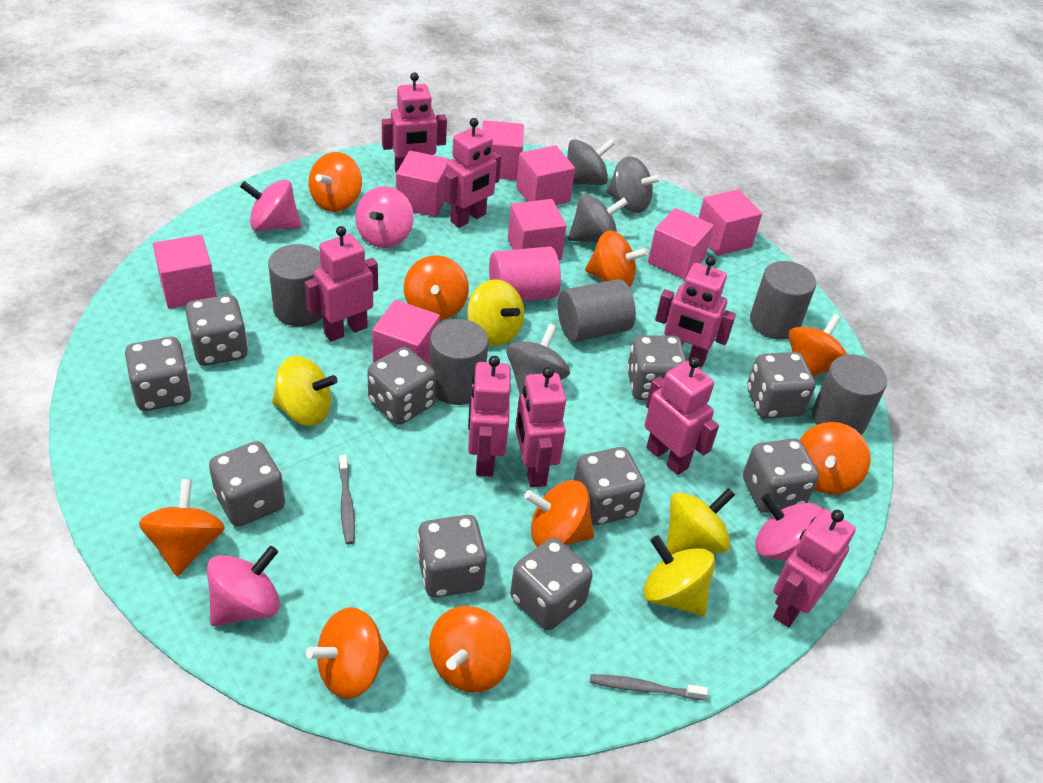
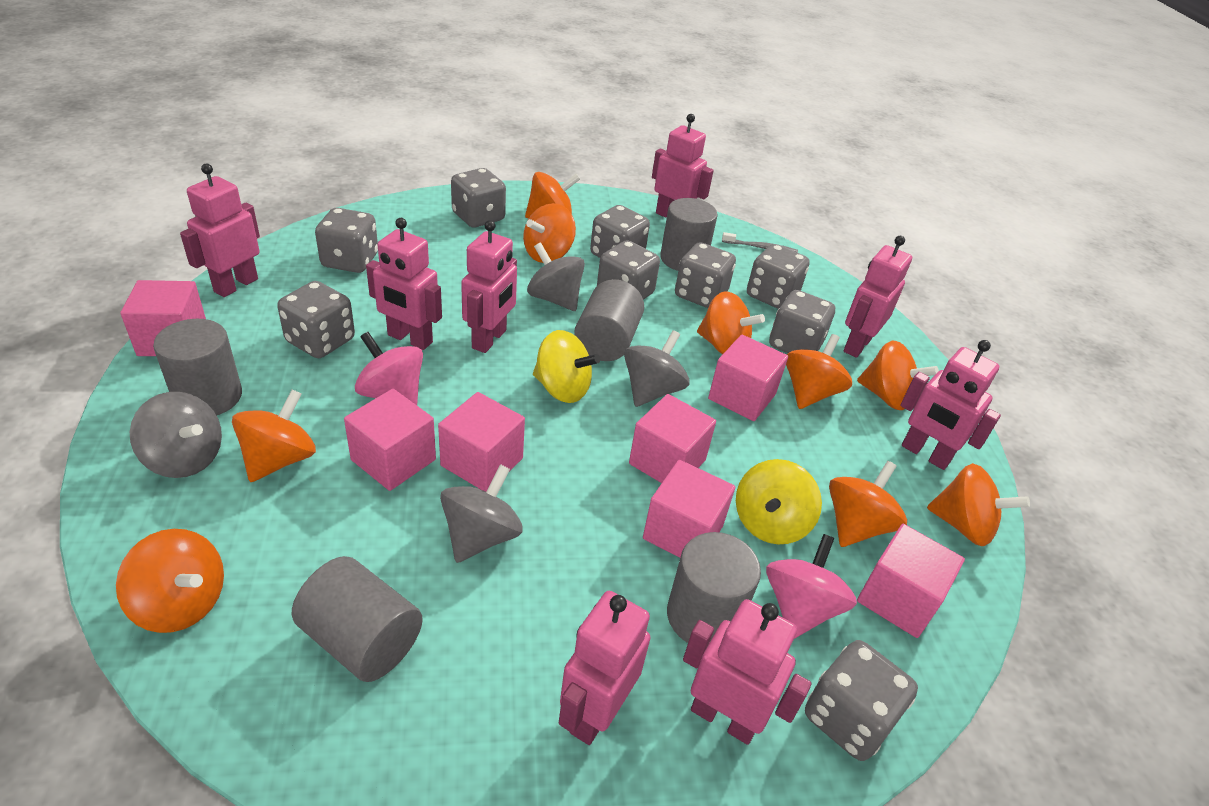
grey dice: 10 -> 9
grey toothbrush: 2 -> 1
pink cube: 8 -> 7
pink cylinder: 1 -> 0
pink spinning top: 4 -> 2
yellow spinning top: 4 -> 2

